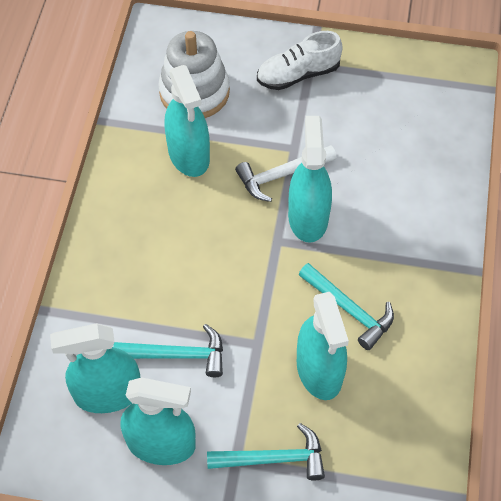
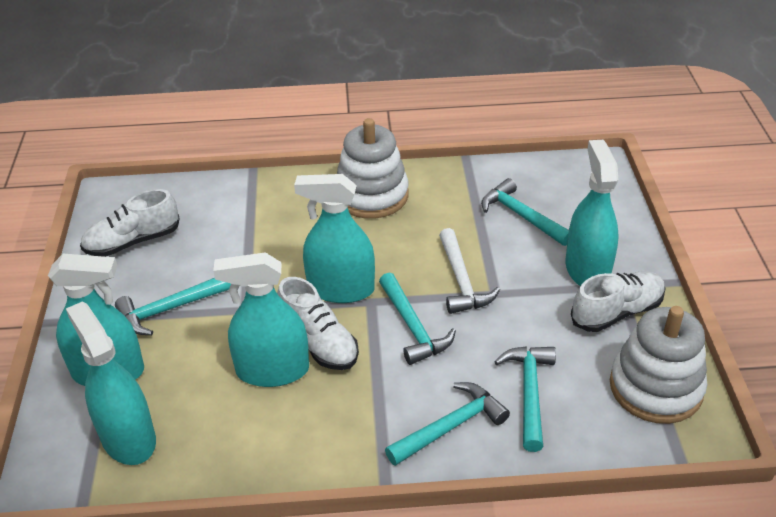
turquoise hammer: 3 -> 5
white shoe: 1 -> 3
white stacking toy: 1 -> 2

